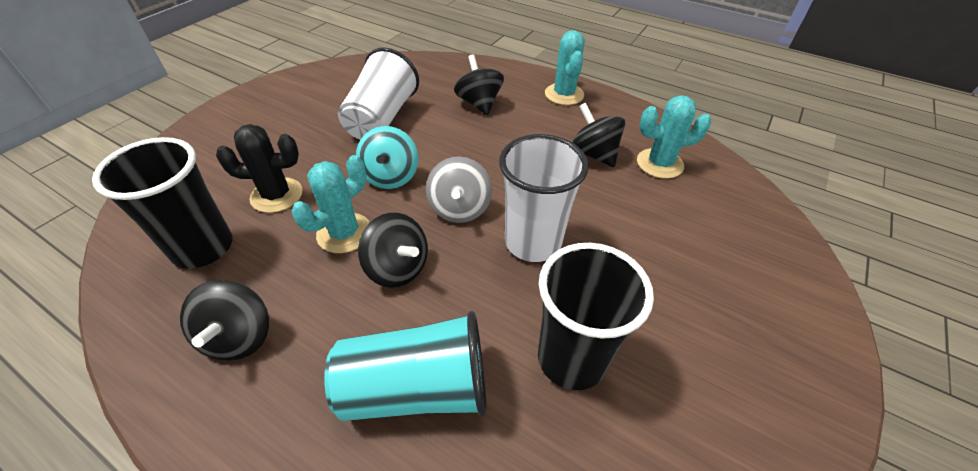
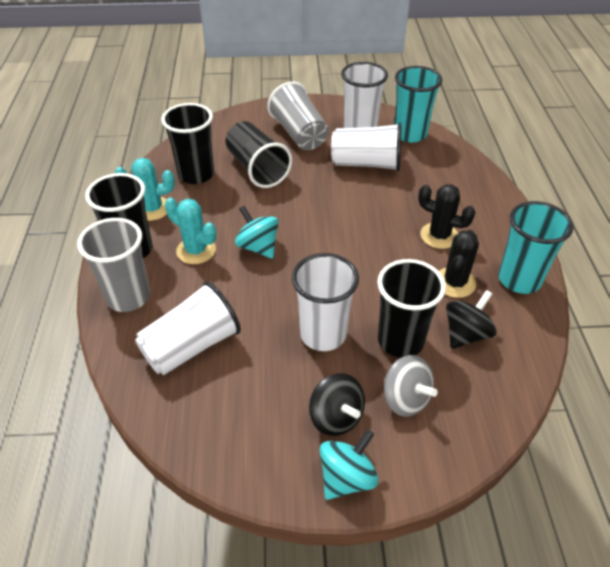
black cactus: 1 -> 2
black cup: 2 -> 4
black spinning top: 4 -> 2
grey cup: 0 -> 2
turquoise cactus: 3 -> 2
turquoise cup: 1 -> 2
turquoise spinning top: 1 -> 2
white cup: 2 -> 4

